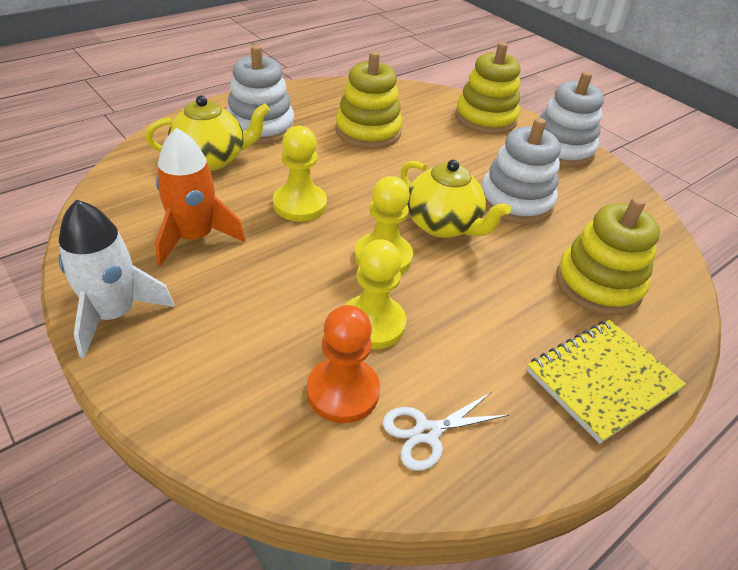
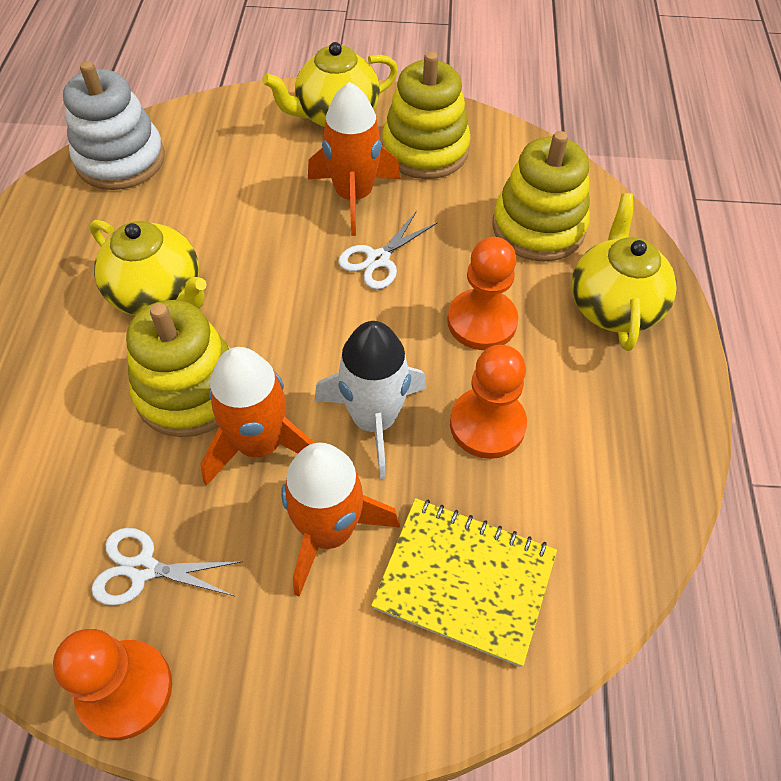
orange pawn: 1 -> 3
orange rocket: 1 -> 3
white scissors: 1 -> 2
white stacking toy: 3 -> 1
yellow pawn: 3 -> 0
yellow teapot: 2 -> 3

